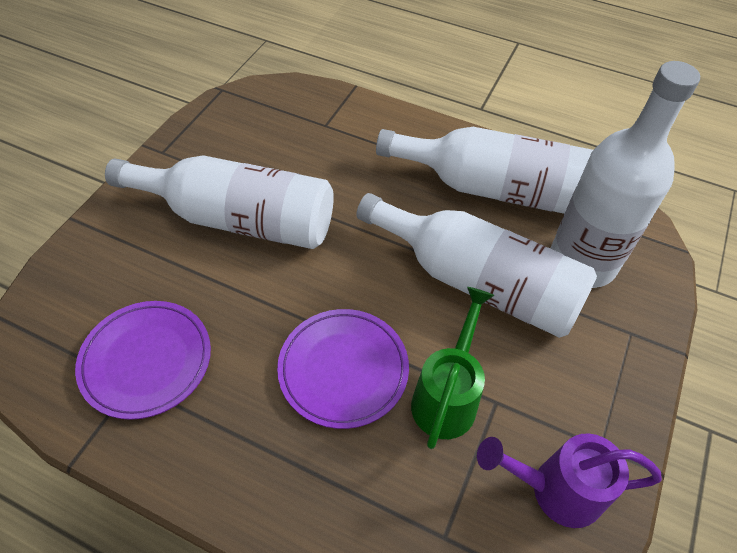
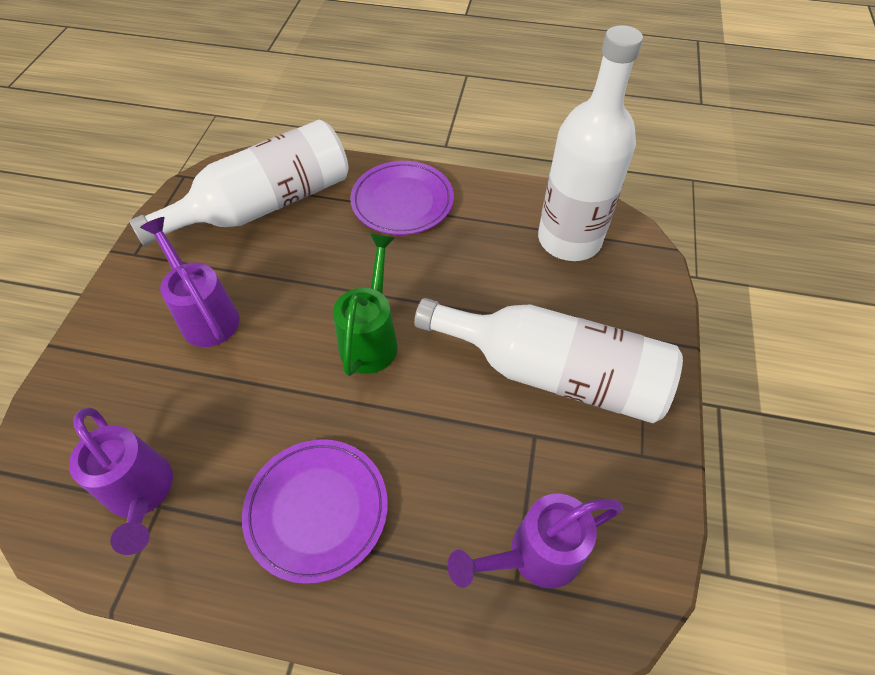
purple watering can: 1 -> 3
white bottle: 4 -> 3

